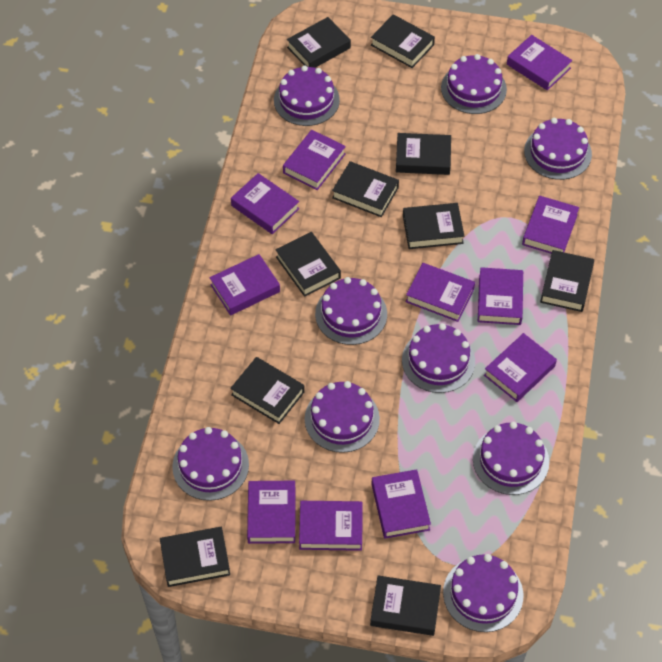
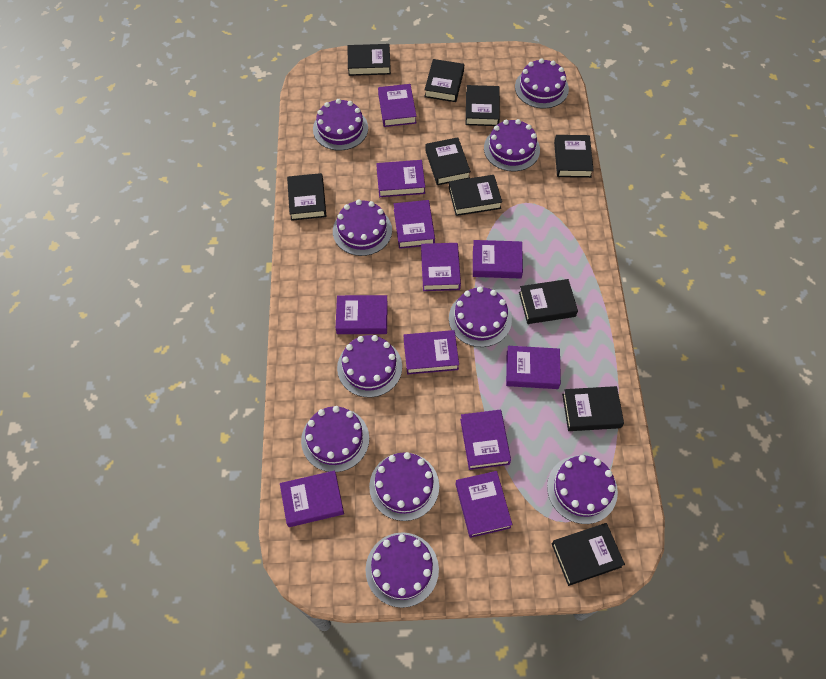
purple cake: 9 -> 10

